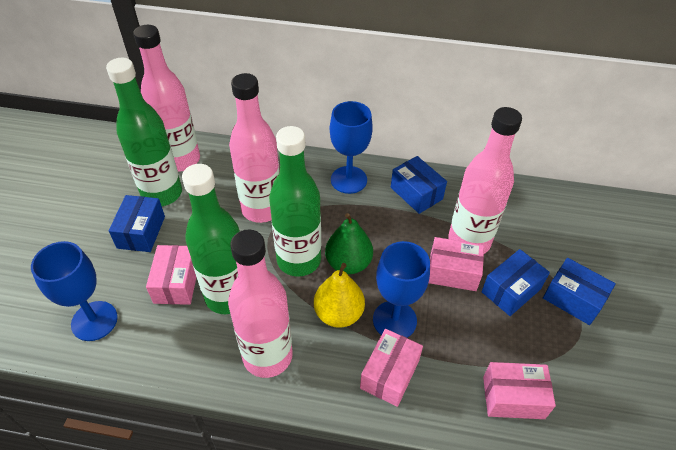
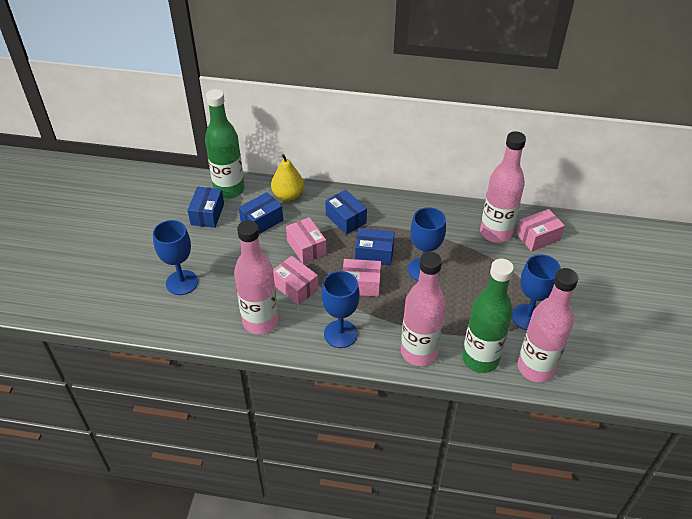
blue goblet: 3 -> 4
green bottle: 3 -> 2
green pear: 1 -> 0

